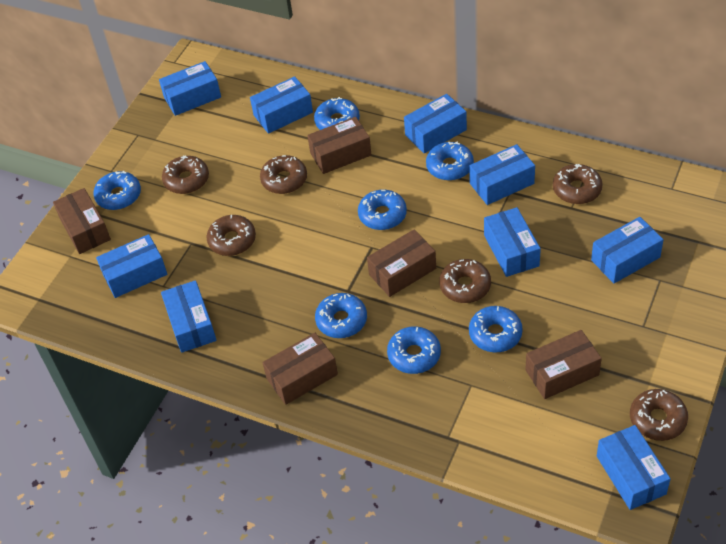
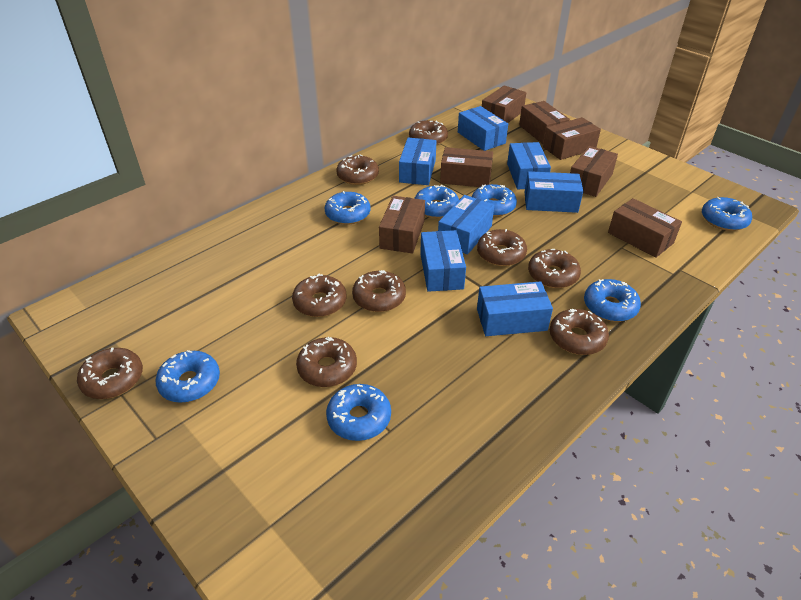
blue box: 9 -> 7
brown box: 5 -> 7
brown donut: 6 -> 9

